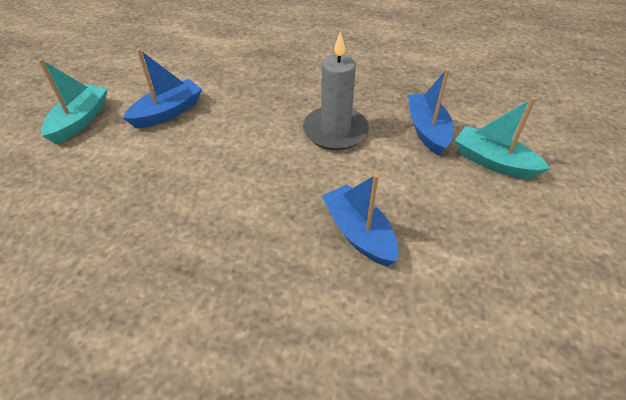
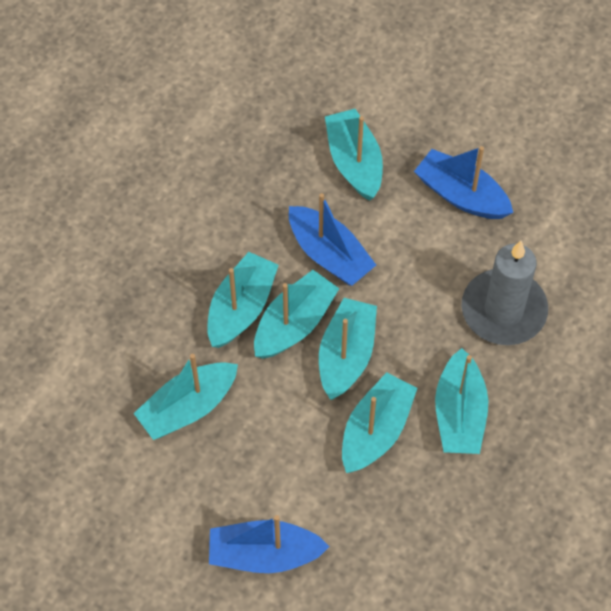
turquoise boat: 2 -> 7

